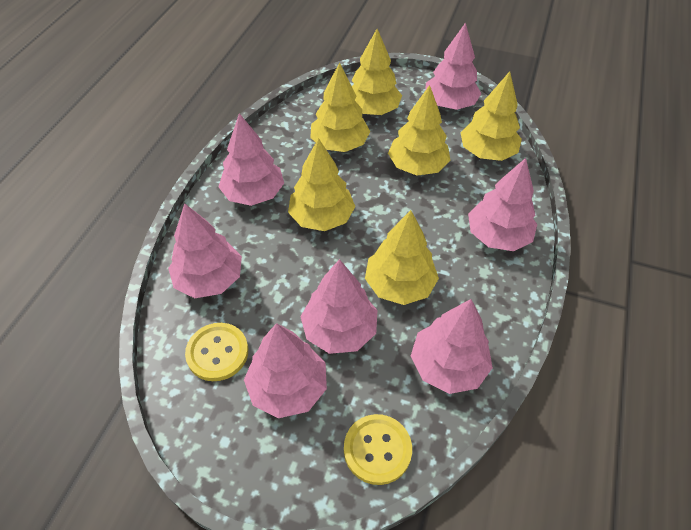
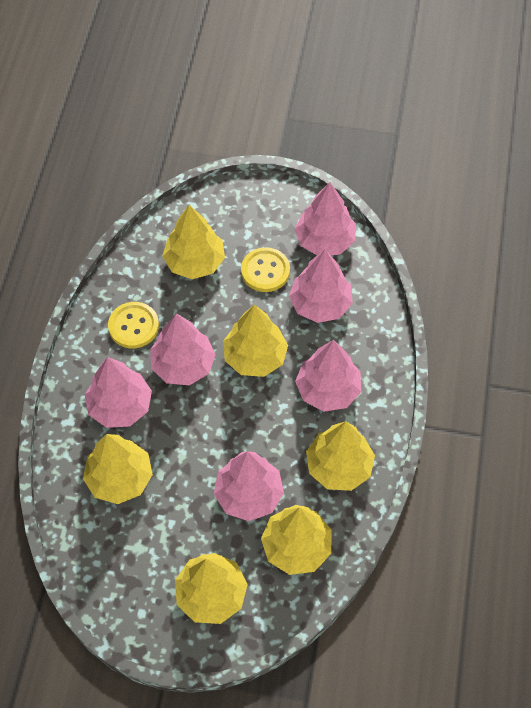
pink tree: 7 -> 6

